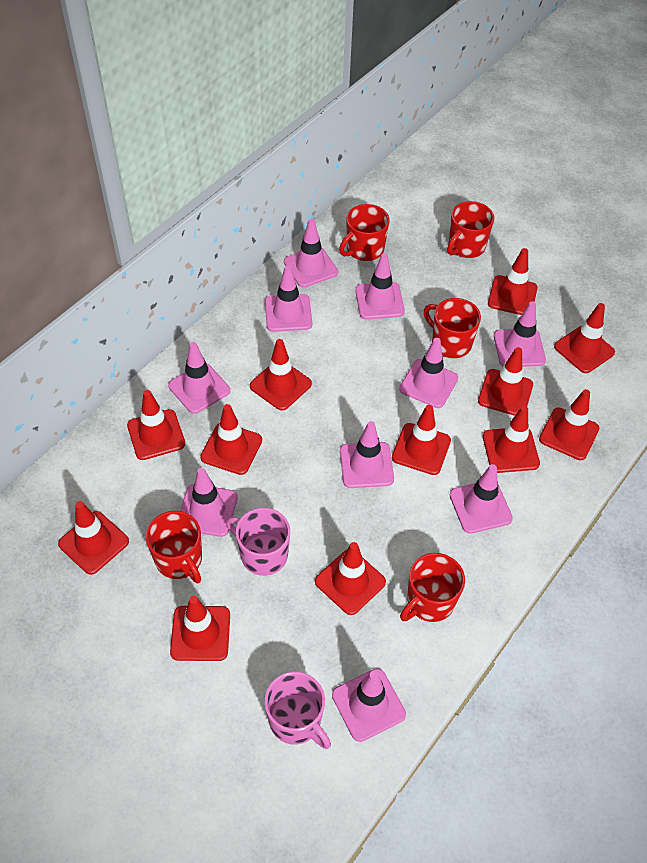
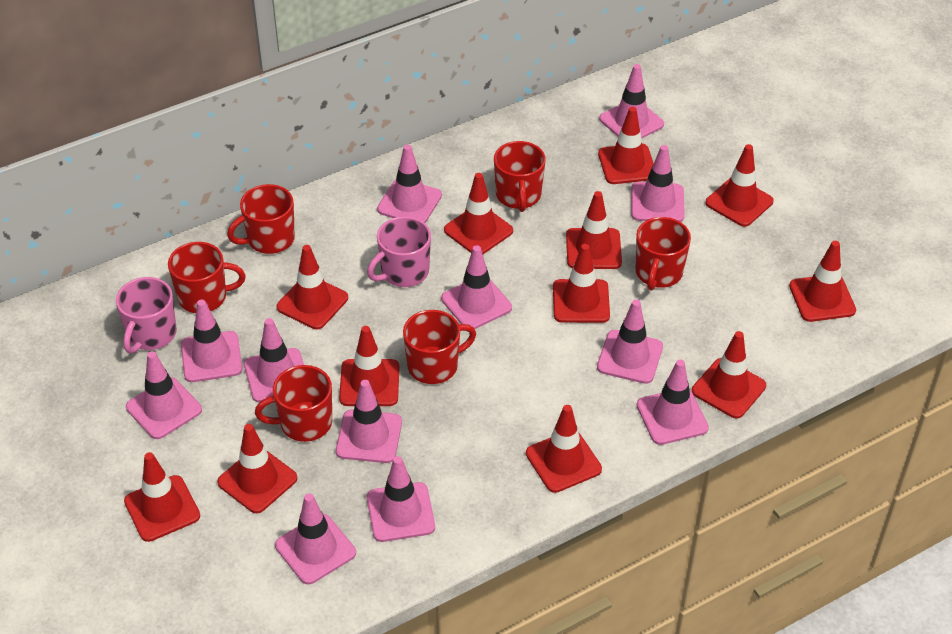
pink traffic cone: 10 -> 12
red mug: 5 -> 6

